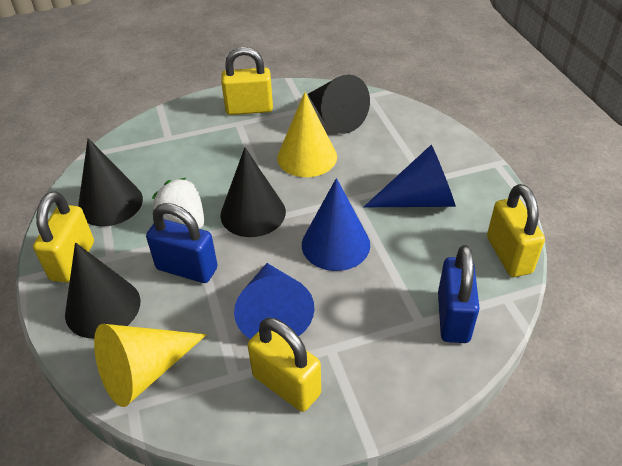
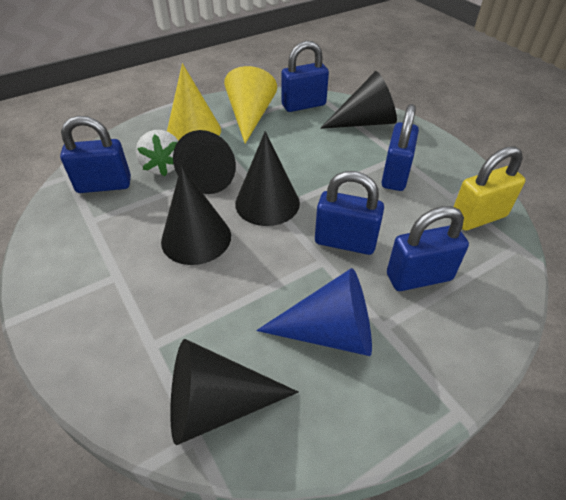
black cone: 4 -> 5
blue cone: 3 -> 1
blue padlock: 2 -> 5
yellow padlock: 4 -> 1

